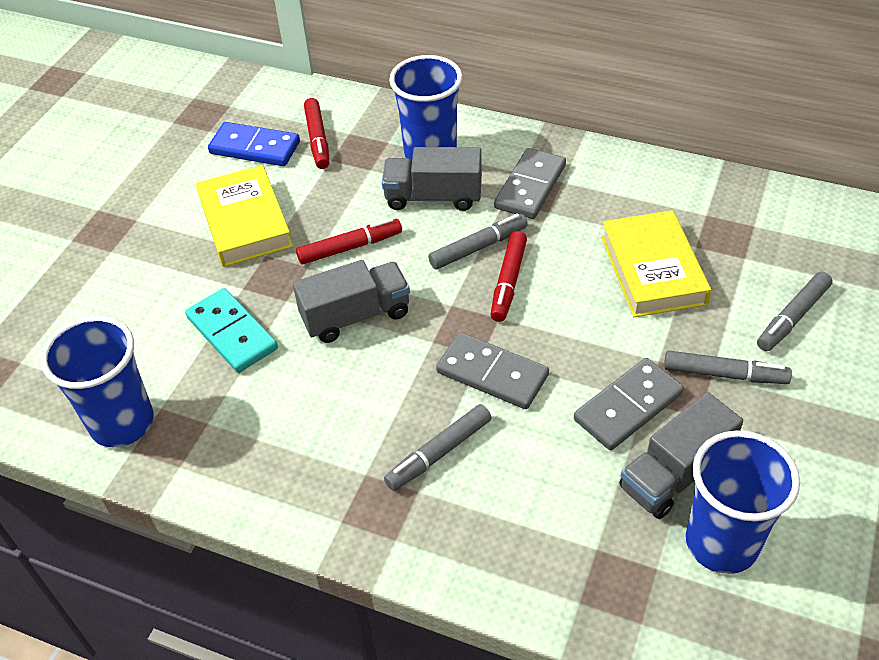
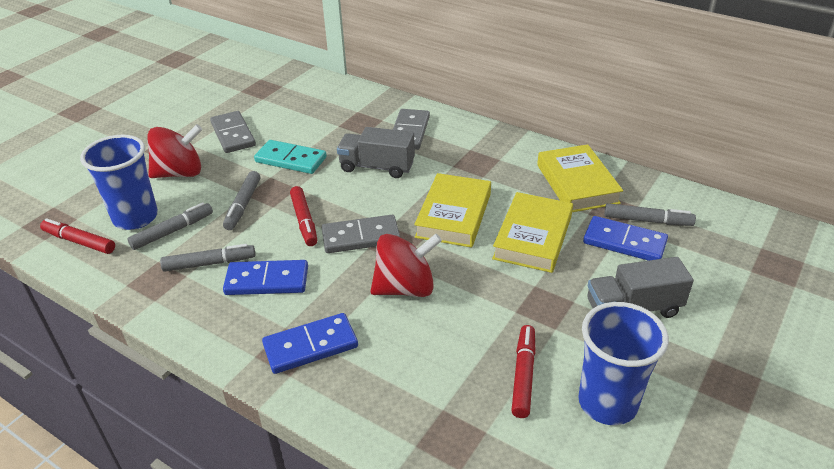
blue cup: 3 -> 2
blue domino: 1 -> 3
grey truck: 3 -> 2
red spinning top: 0 -> 2
yellow book: 2 -> 3

